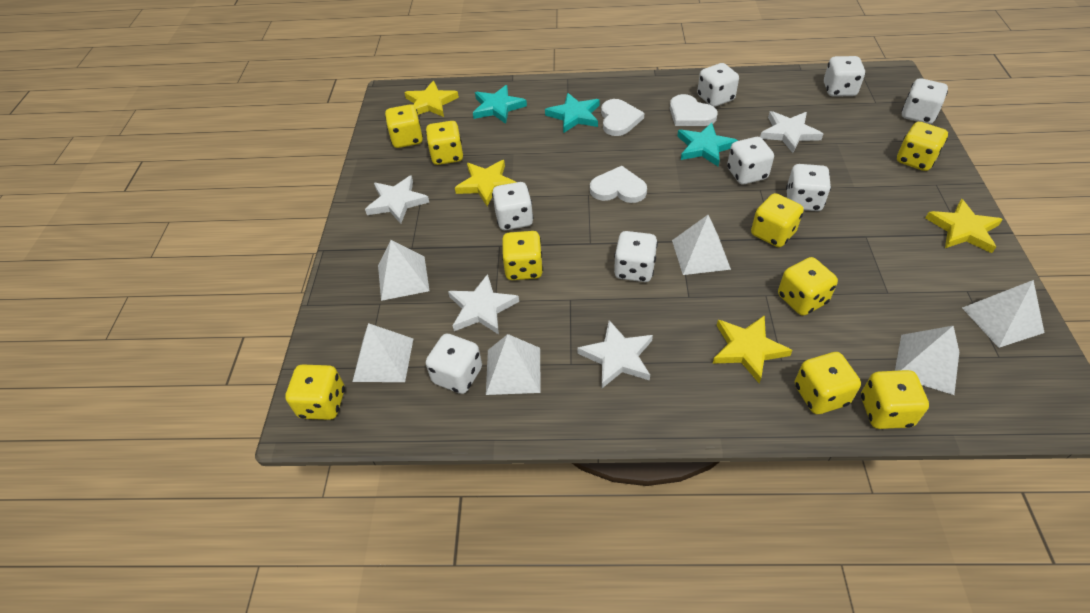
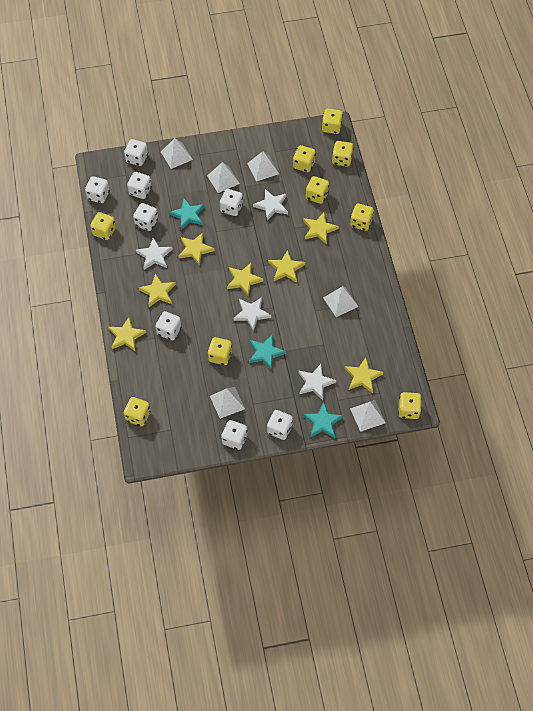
white heart: 3 -> 0
yellow star: 4 -> 7

